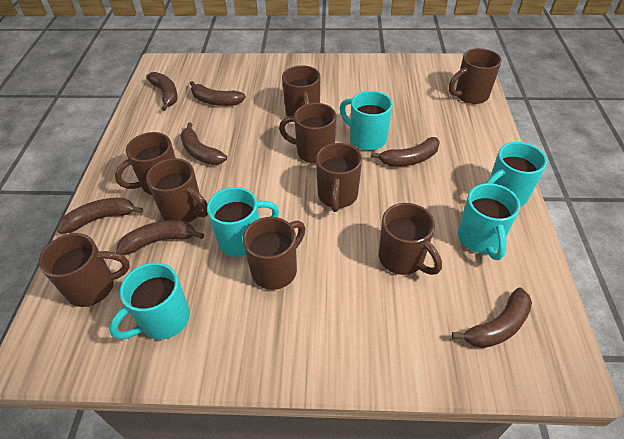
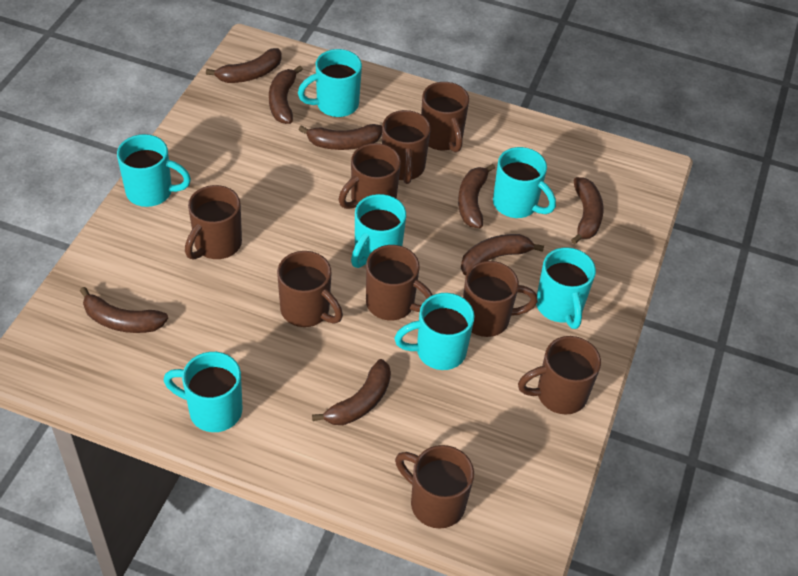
brown banana: 7 -> 8
turquoise mug: 5 -> 7

